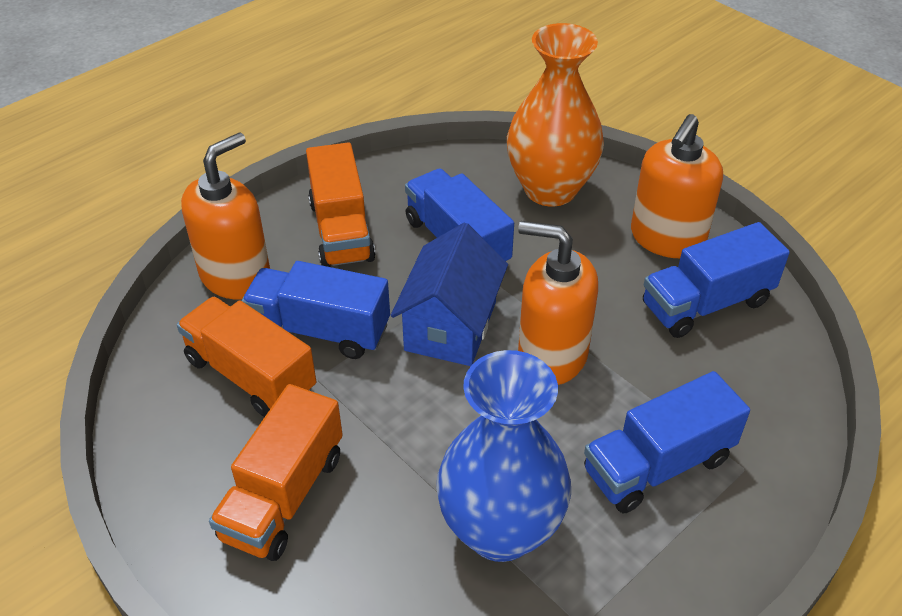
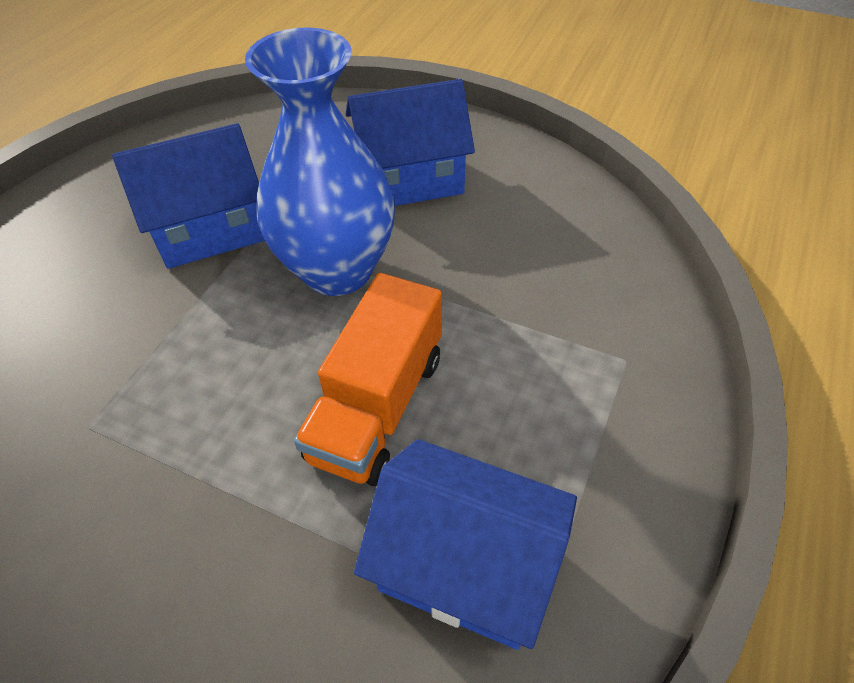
blue house: 1 -> 3
blue truck: 4 -> 0
orange soap dispenser: 3 -> 0
orange truck: 3 -> 1
orange vase: 1 -> 0

